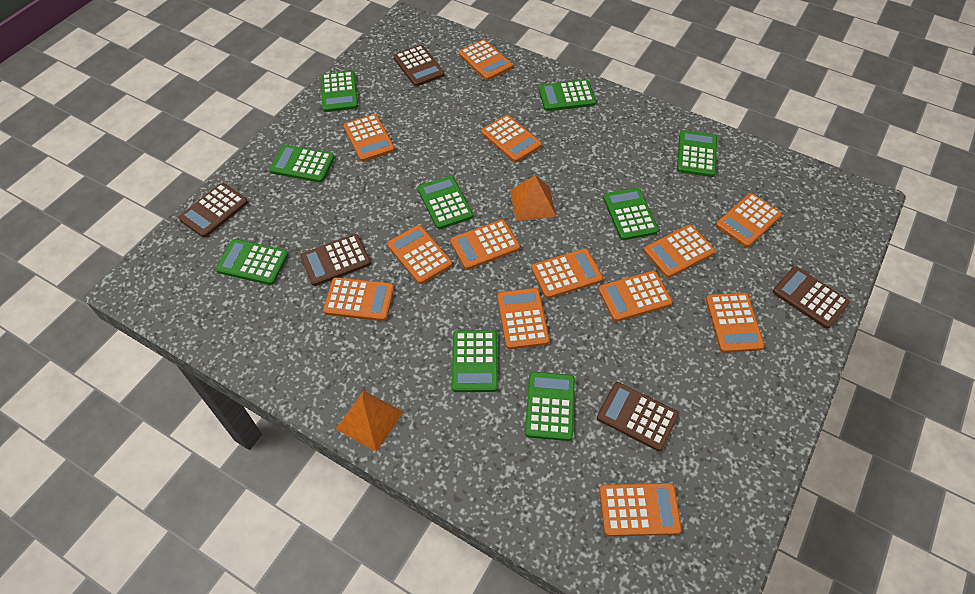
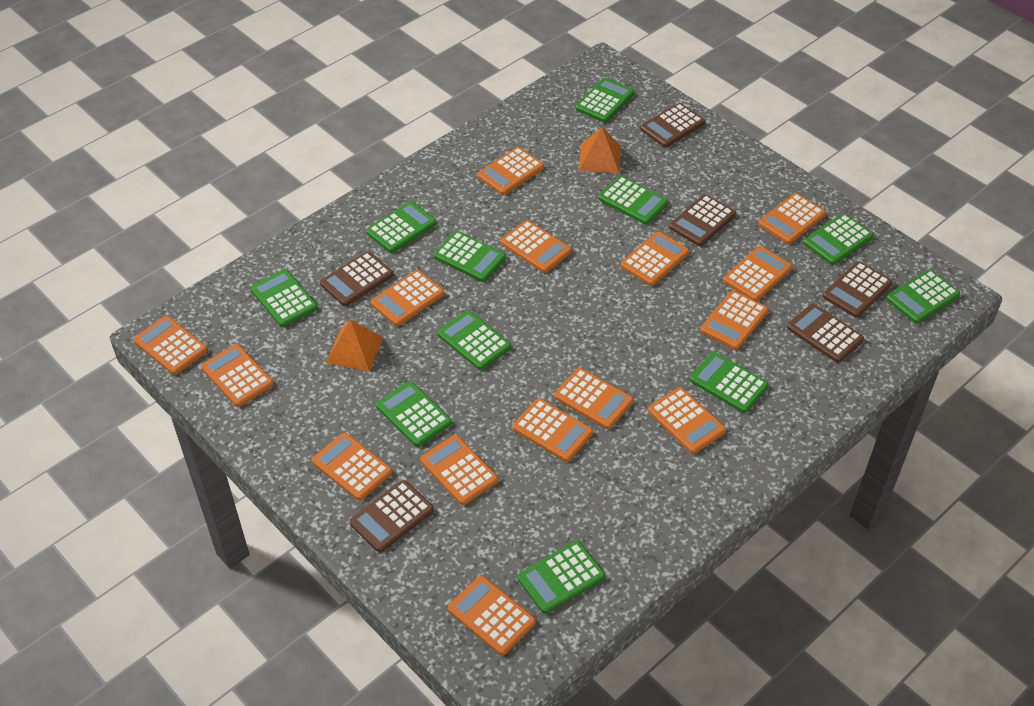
brown calculator: 5 -> 6
green calculator: 9 -> 11
orange calculator: 13 -> 15

